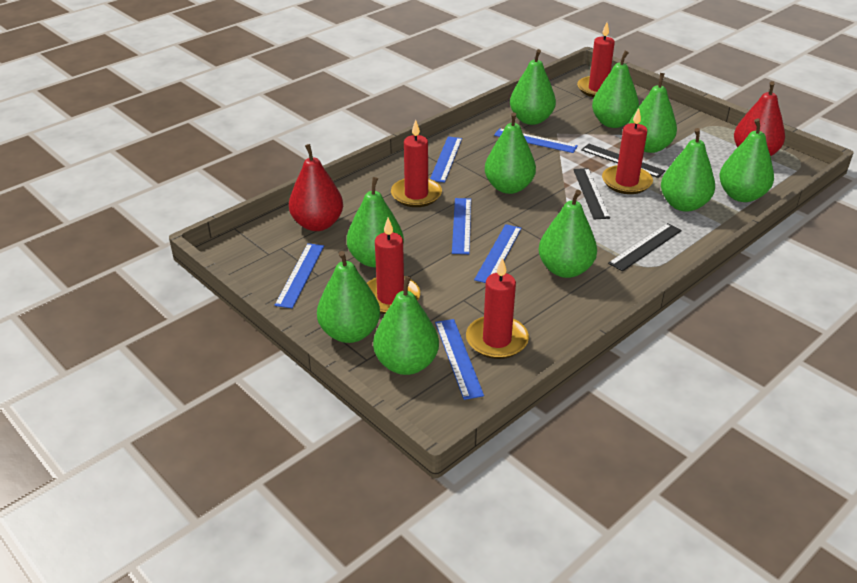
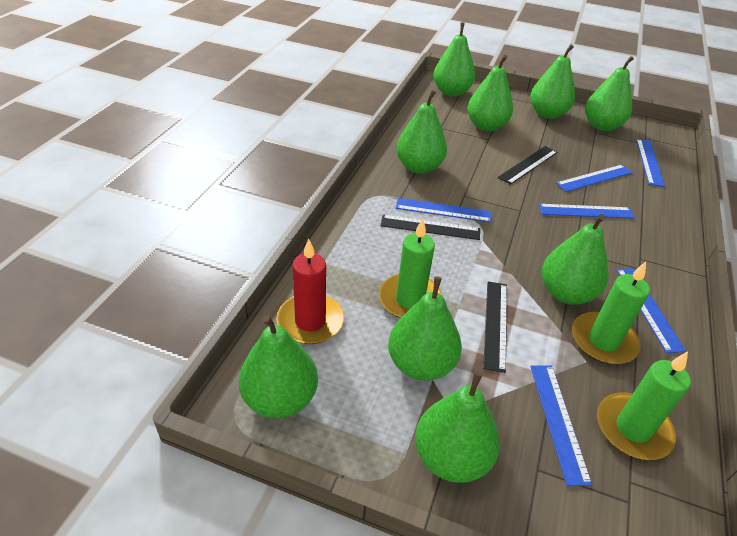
green candle: 0 -> 3
green pear: 10 -> 9
red candle: 5 -> 1
red pear: 2 -> 0

